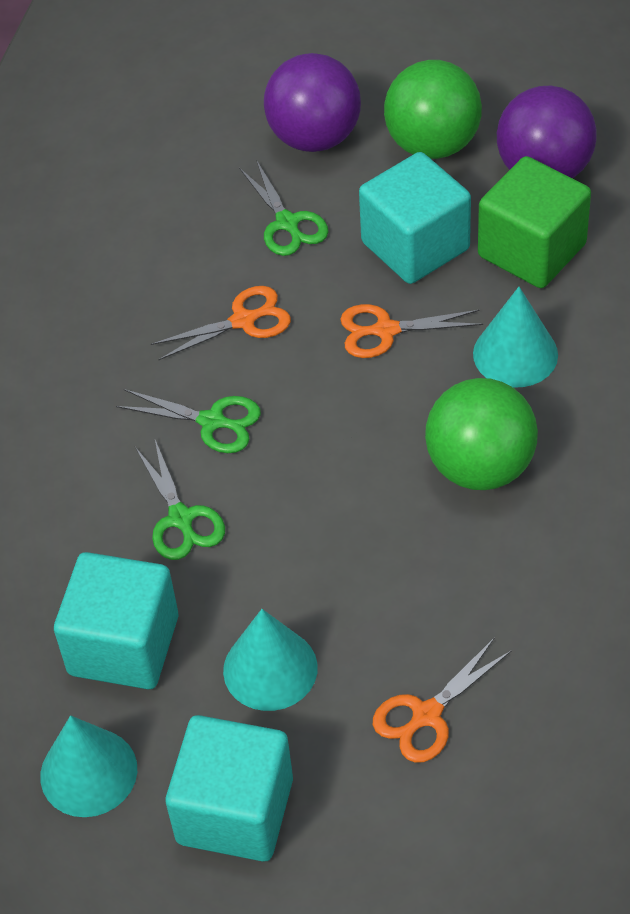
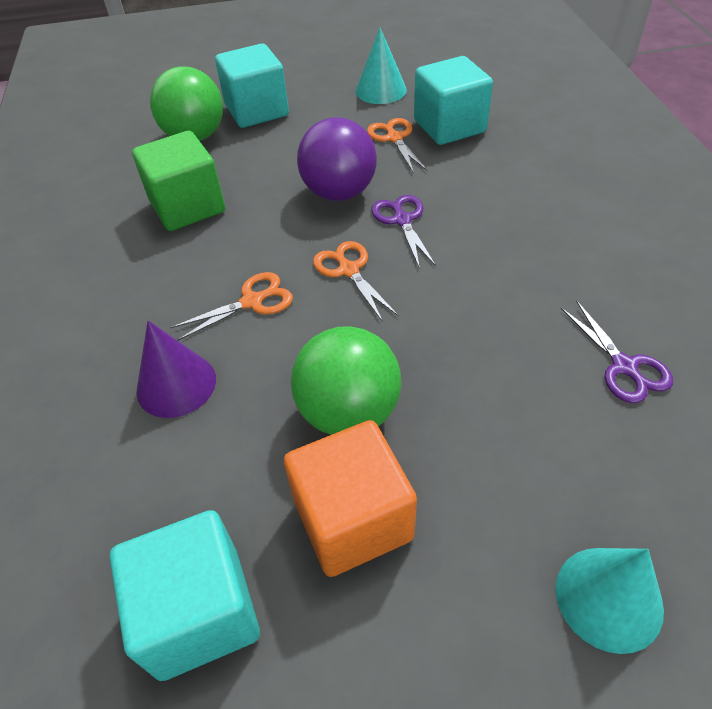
green scissors: 3 -> 0
orange cube: 0 -> 1
purple ball: 2 -> 1
purple cone: 0 -> 1
purple scissors: 0 -> 2
turquoise cone: 3 -> 2

